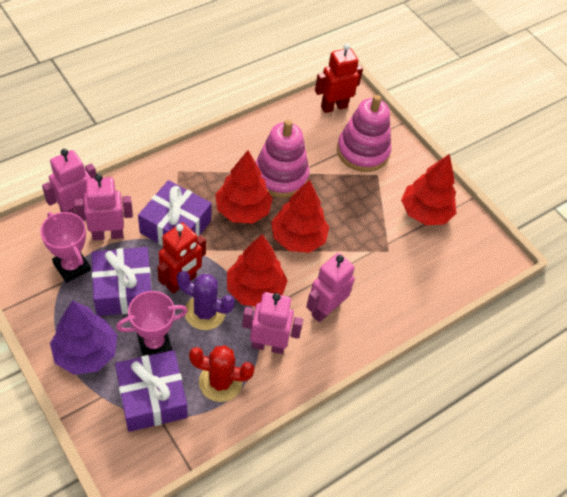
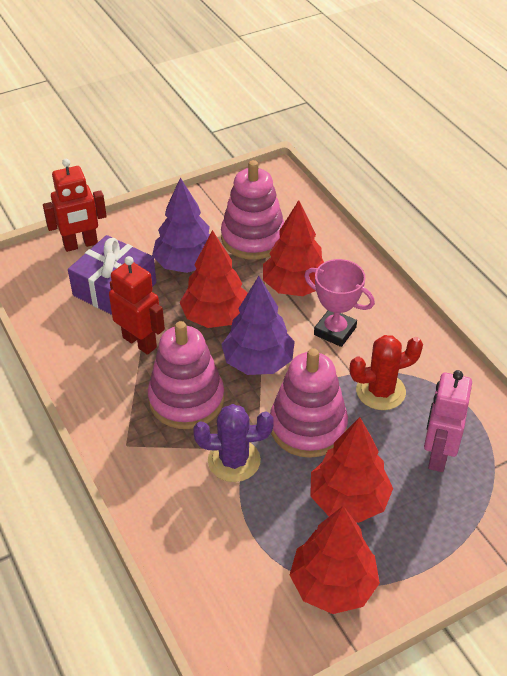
pink robot: 4 -> 1
pink stacking toy: 2 -> 3
pink trophy: 2 -> 1
purple gift: 3 -> 1
purple tree: 1 -> 2

